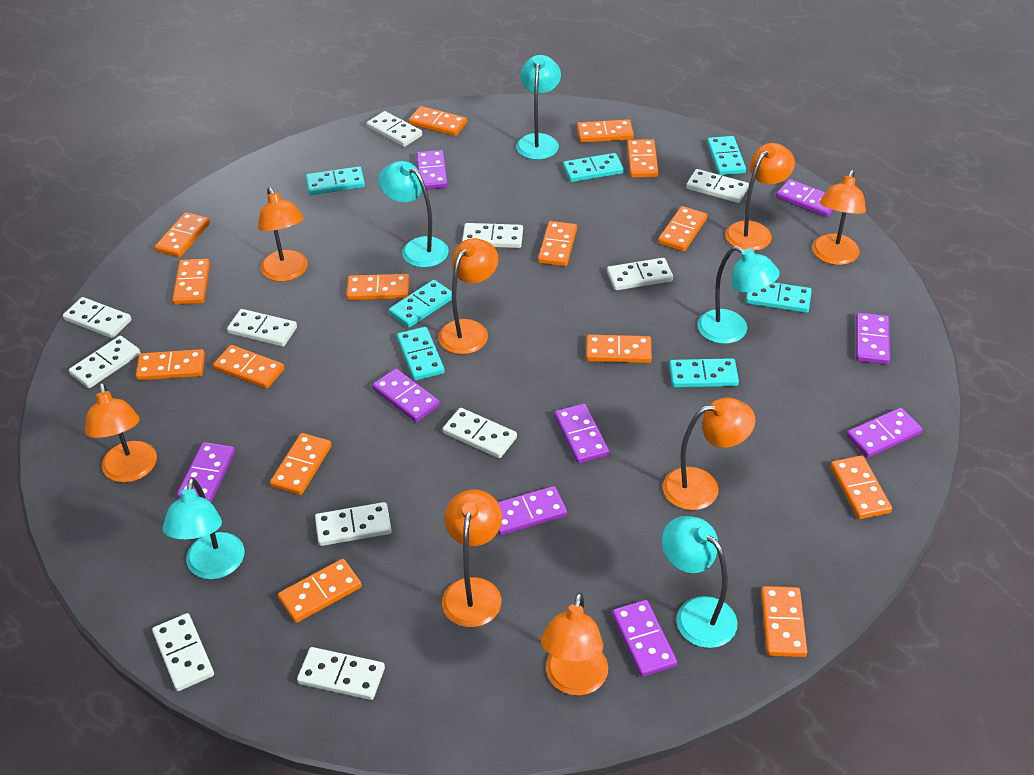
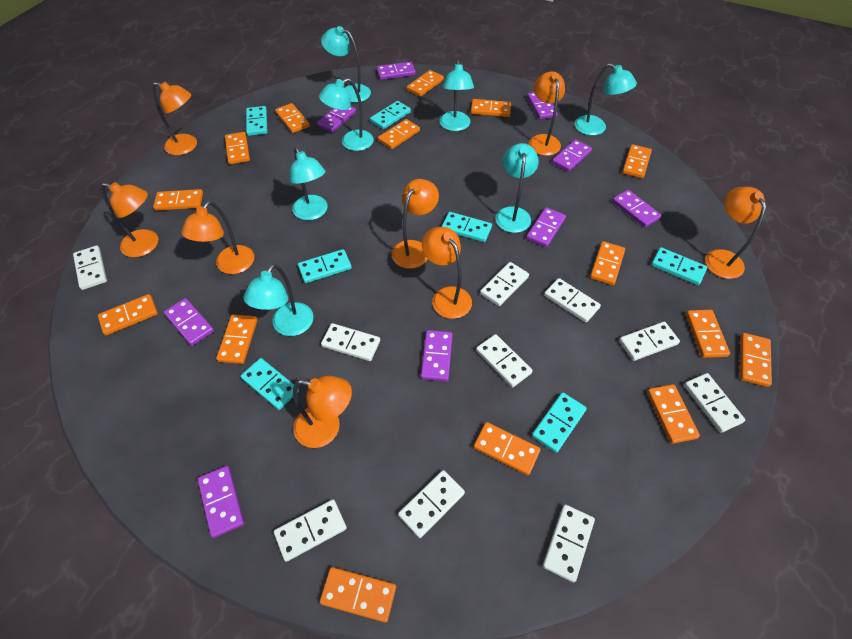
turquoise lamp: 5 -> 7
white domino: 11 -> 10

